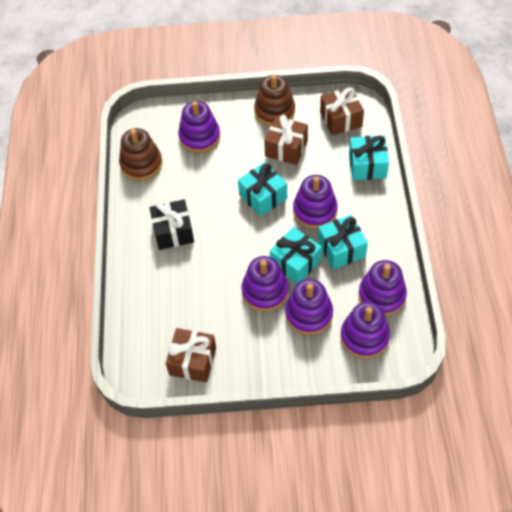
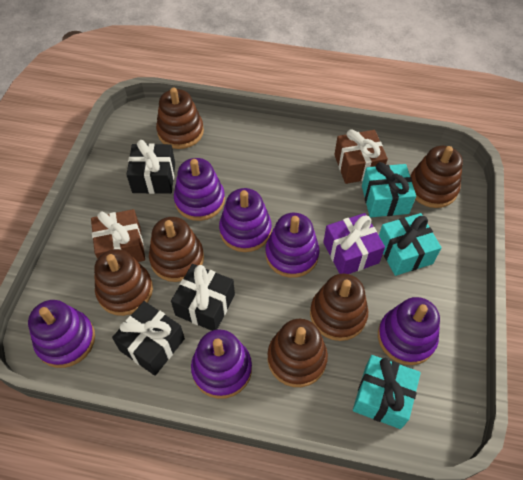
black gift: 1 -> 3
brown gift: 3 -> 2
brown stacking toy: 2 -> 6
purple gift: 0 -> 1
turquoise gift: 4 -> 3

